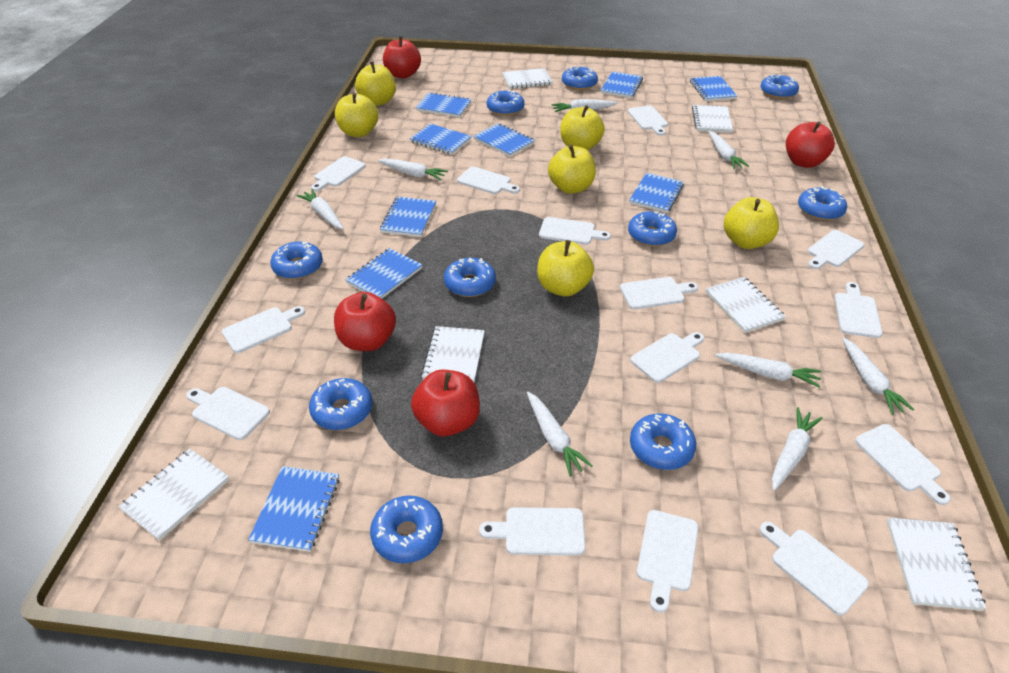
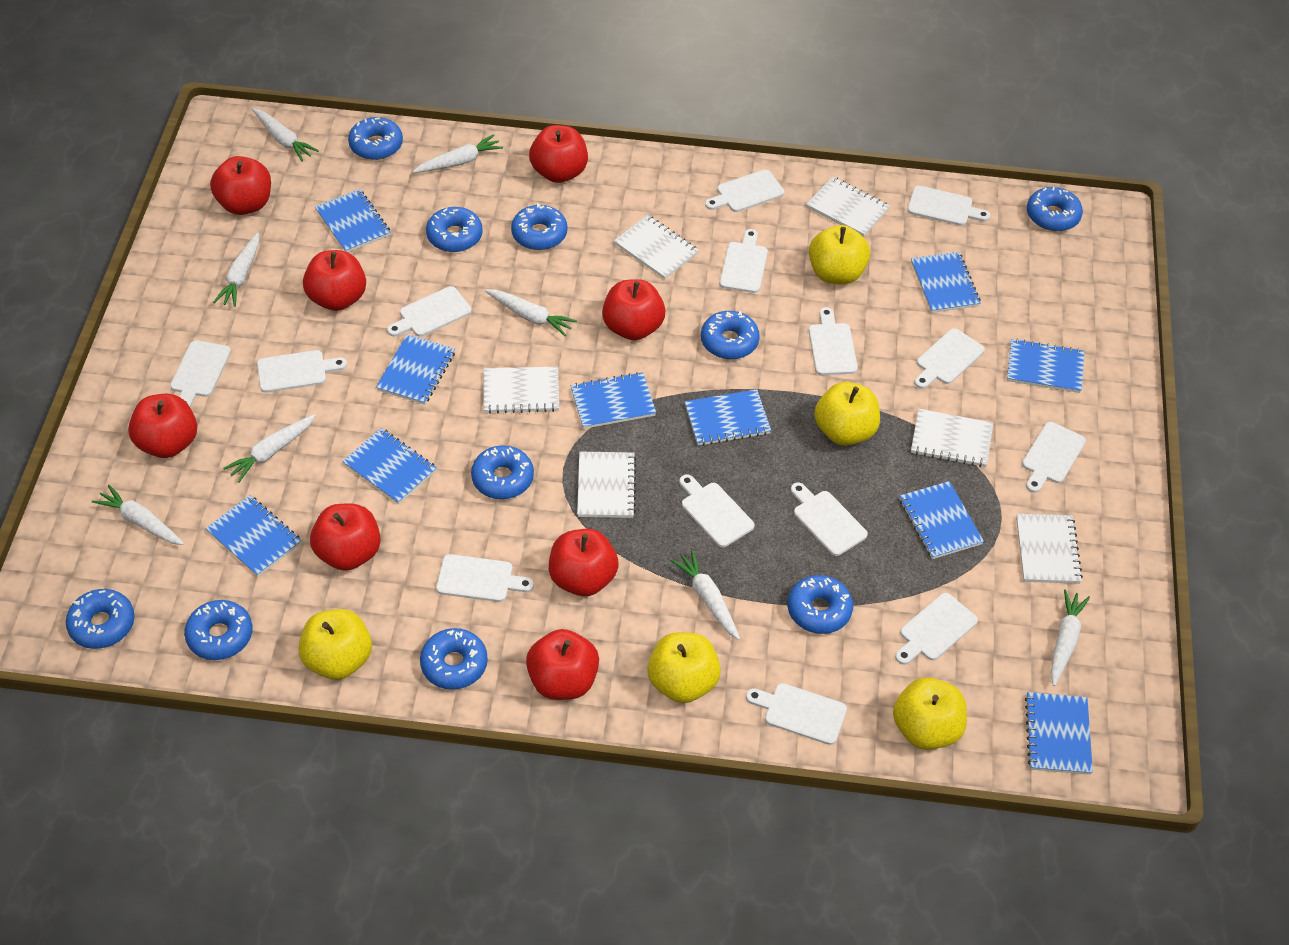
blue notebook: 9 -> 10
red apple: 4 -> 8
yellow apple: 6 -> 5

